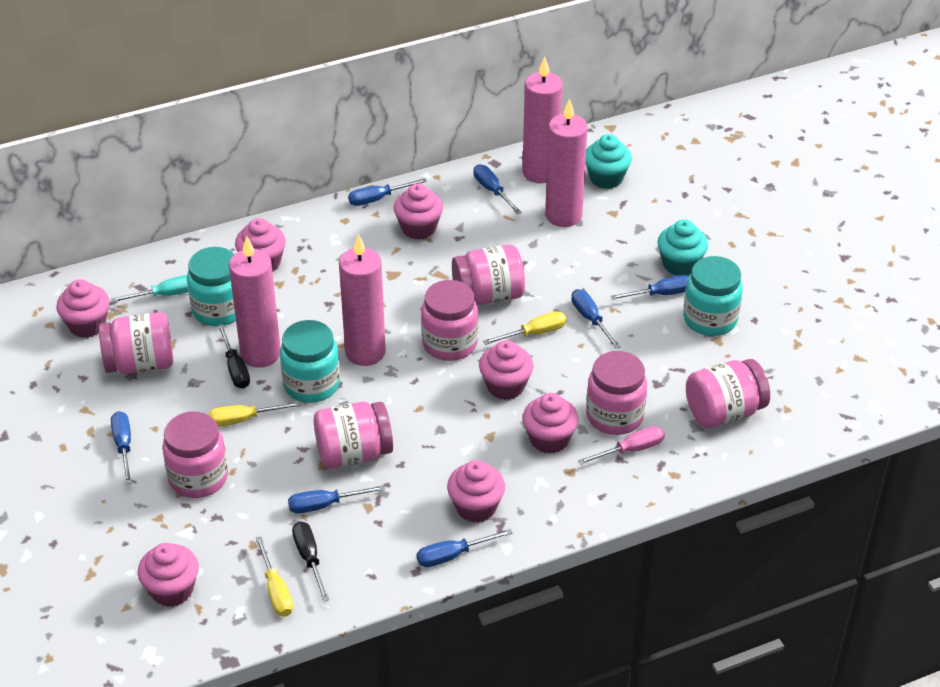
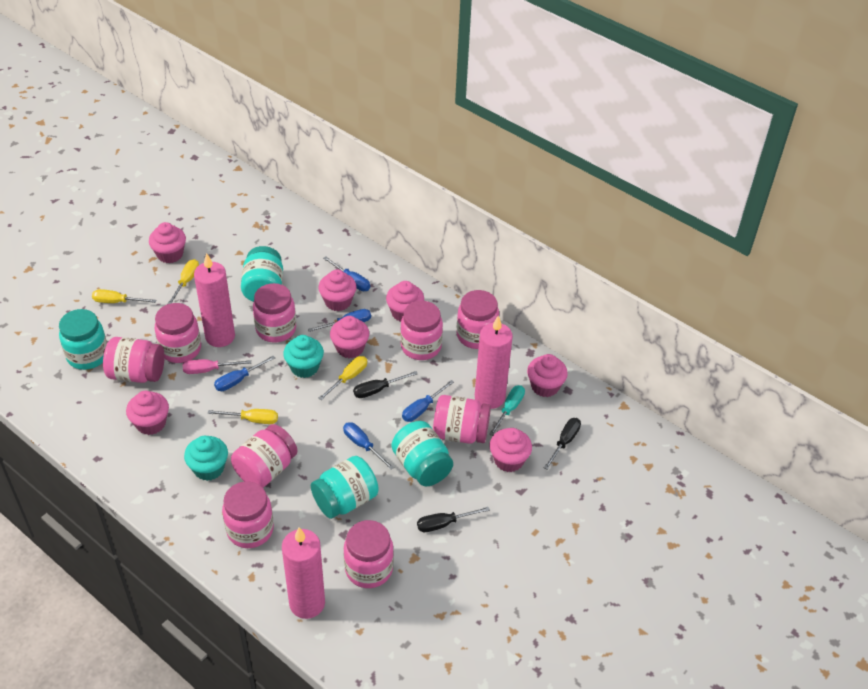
black screwdriver: 2 -> 3
blue screwdriver: 7 -> 5
pink candle: 4 -> 3
pink jar: 7 -> 9
turquoise jar: 3 -> 4
yellow screwdriver: 3 -> 4

